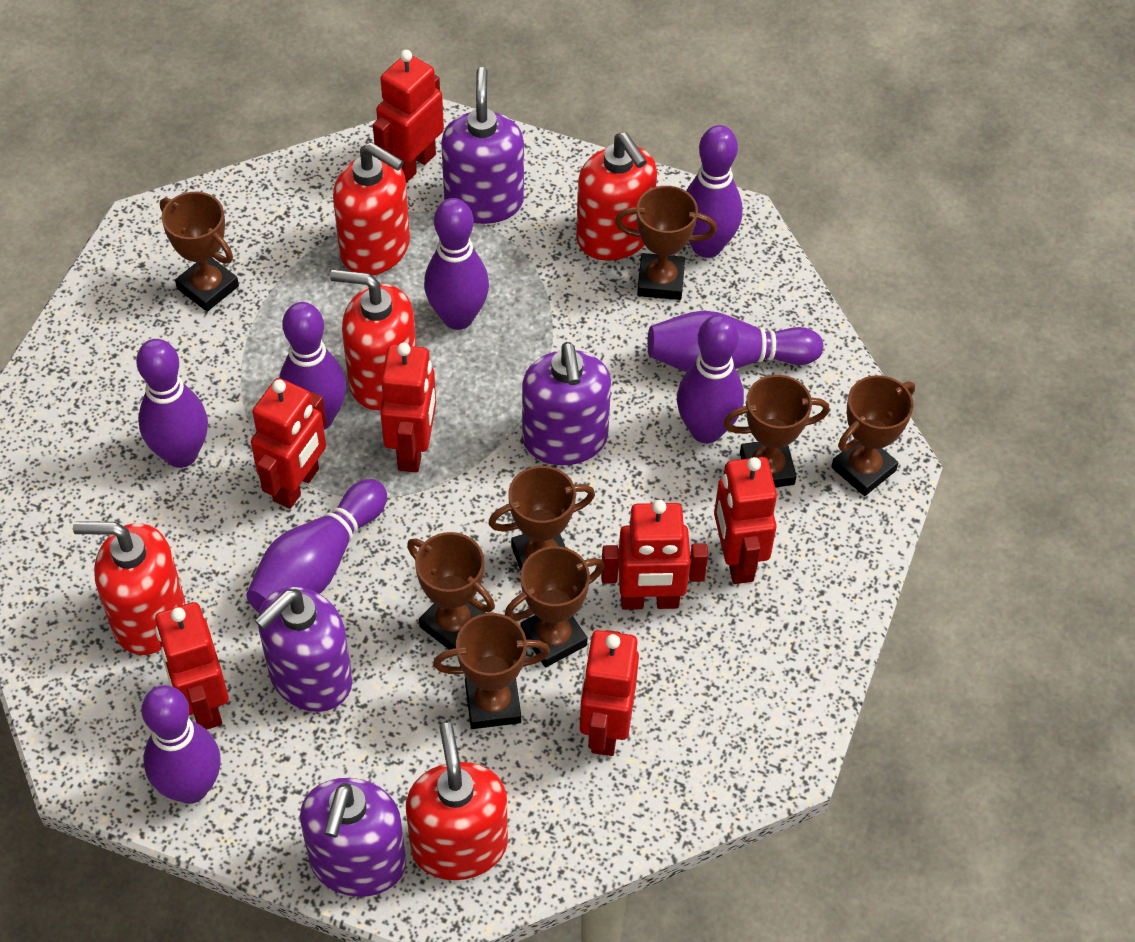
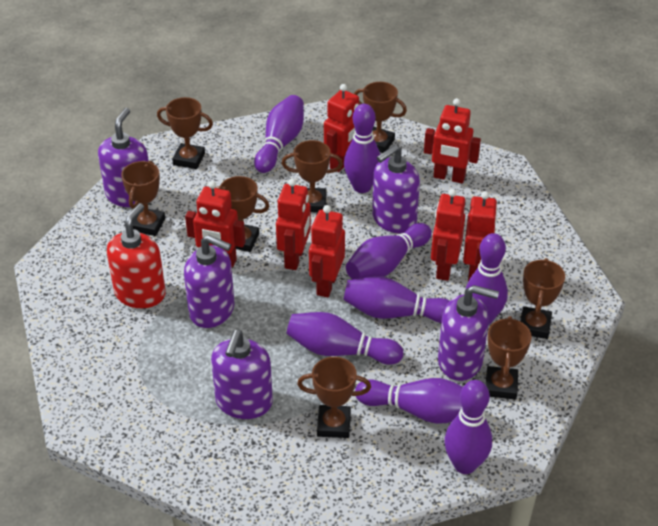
purple soap dispenser: 4 -> 5
red soap dispenser: 5 -> 1

